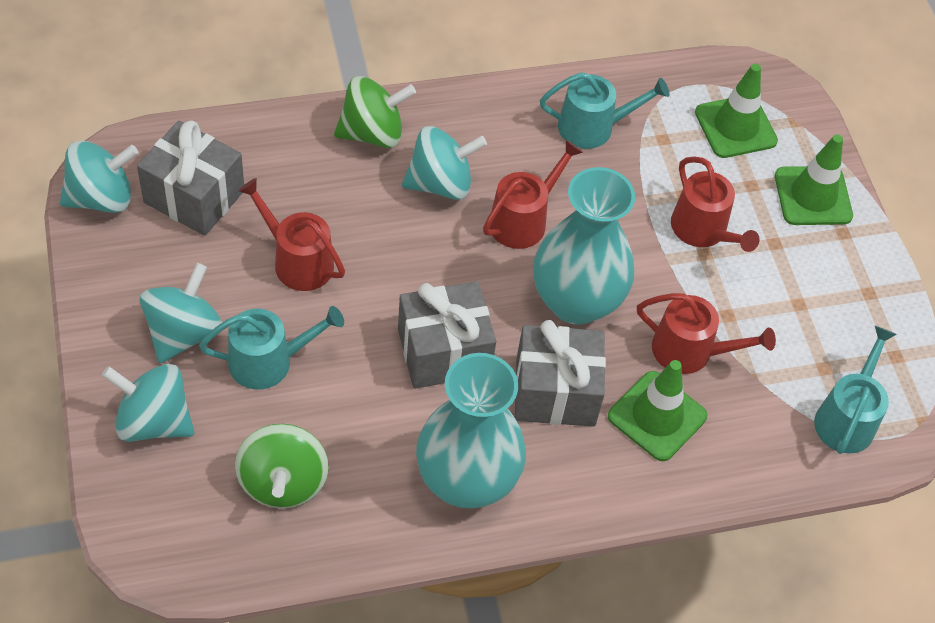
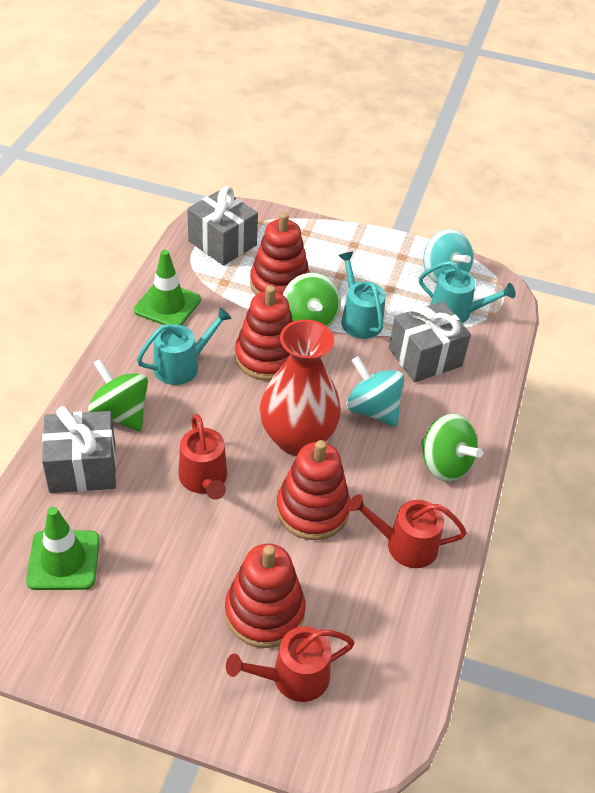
green spinning top: 2 -> 3
green traffic cone: 3 -> 2
red stacking toy: 0 -> 4
red vase: 0 -> 1
red watering can: 4 -> 3
turquoise spinning top: 4 -> 2
turquoise vase: 2 -> 0

